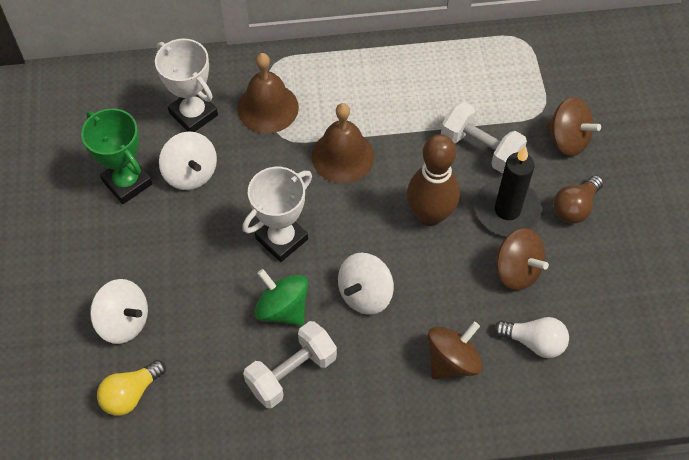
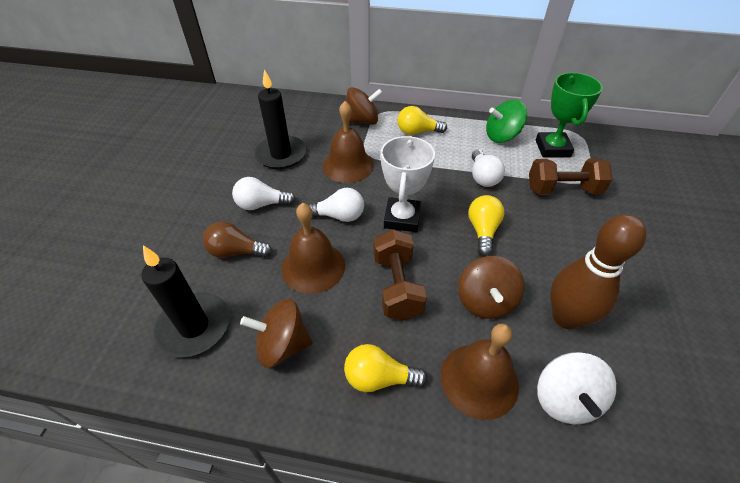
black candle: 1 -> 2
brown bell: 2 -> 3
brown dumbbell: 0 -> 2
white dumbbell: 2 -> 0
white light bulb: 1 -> 3
white spinning top: 3 -> 1
white trophy: 2 -> 1
yellow light bulb: 1 -> 3

